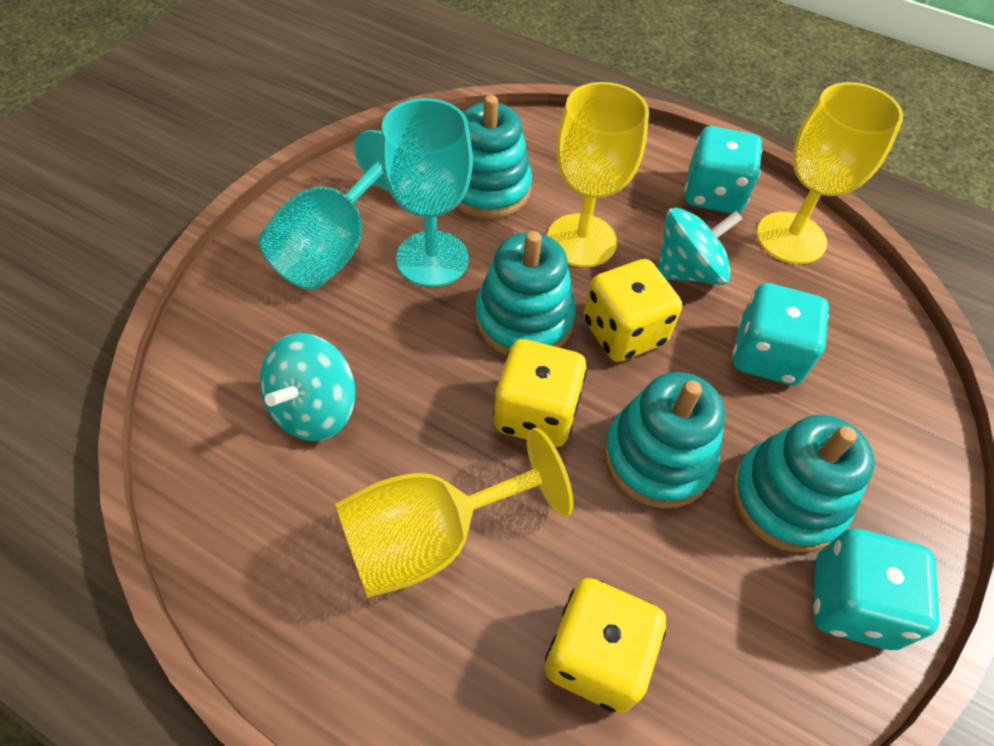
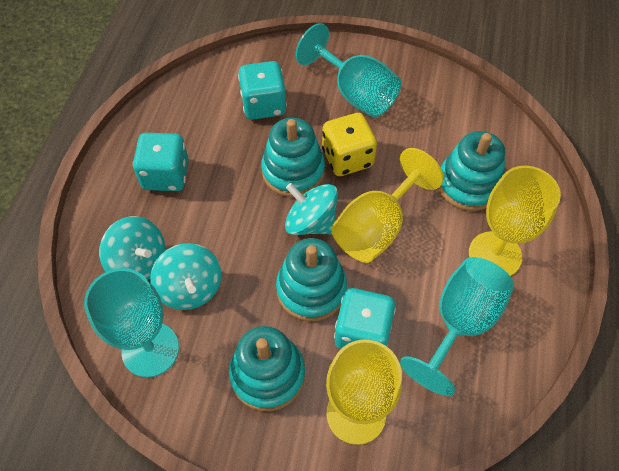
turquoise goblet: 2 -> 3
turquoise spinning top: 2 -> 3
yellow dice: 3 -> 1

